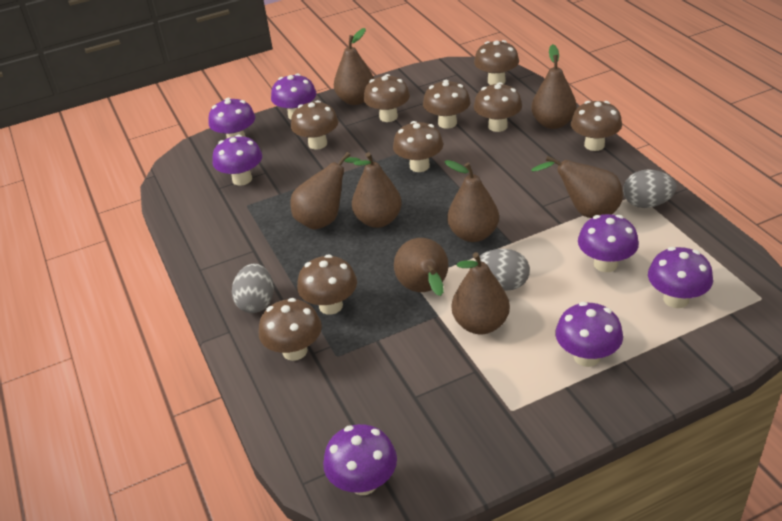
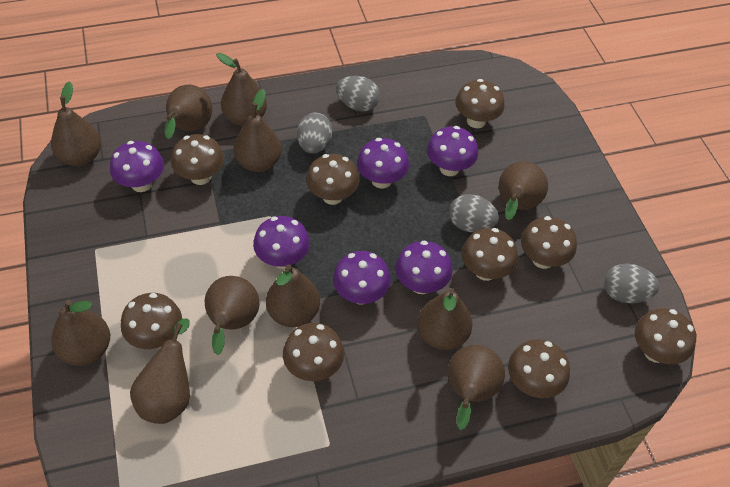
brown pear: 8 -> 11
grey egg: 3 -> 4
purple mushroom: 7 -> 6

